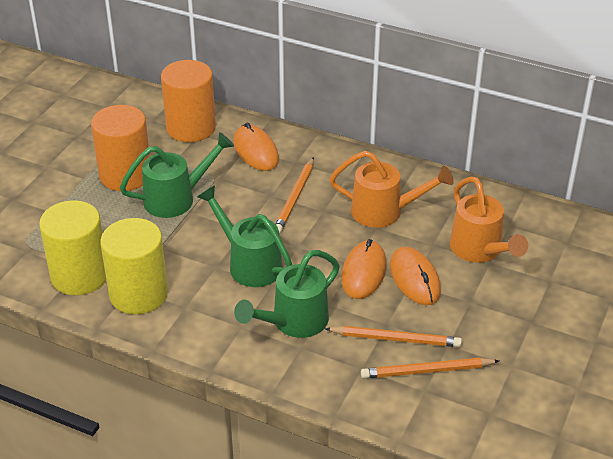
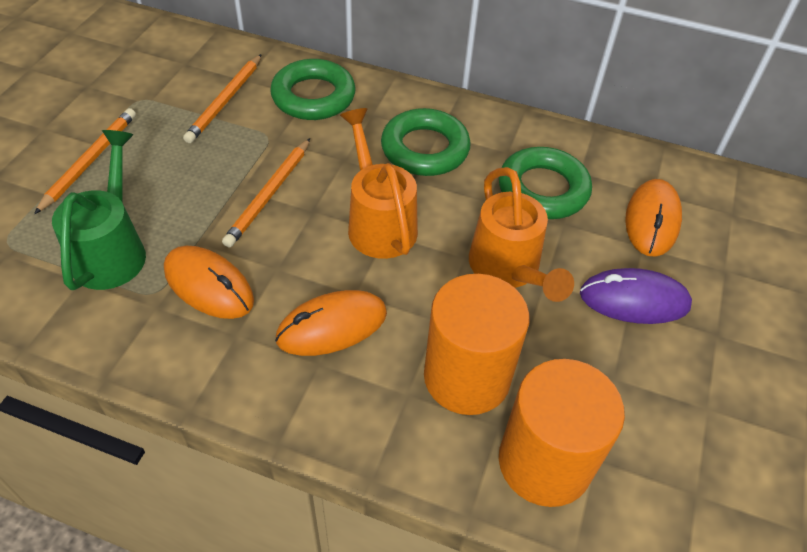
green ring: 0 -> 3
green watering can: 3 -> 1
purple mouse: 0 -> 1
yellow cylinder: 2 -> 0

